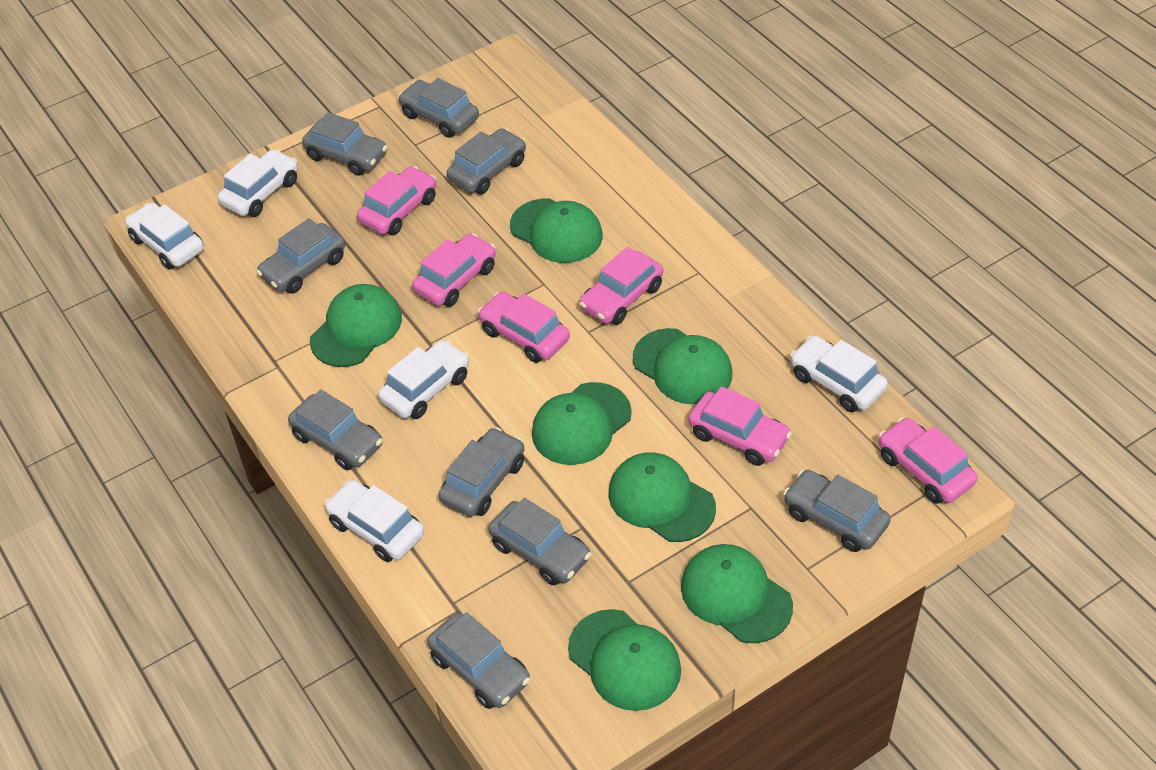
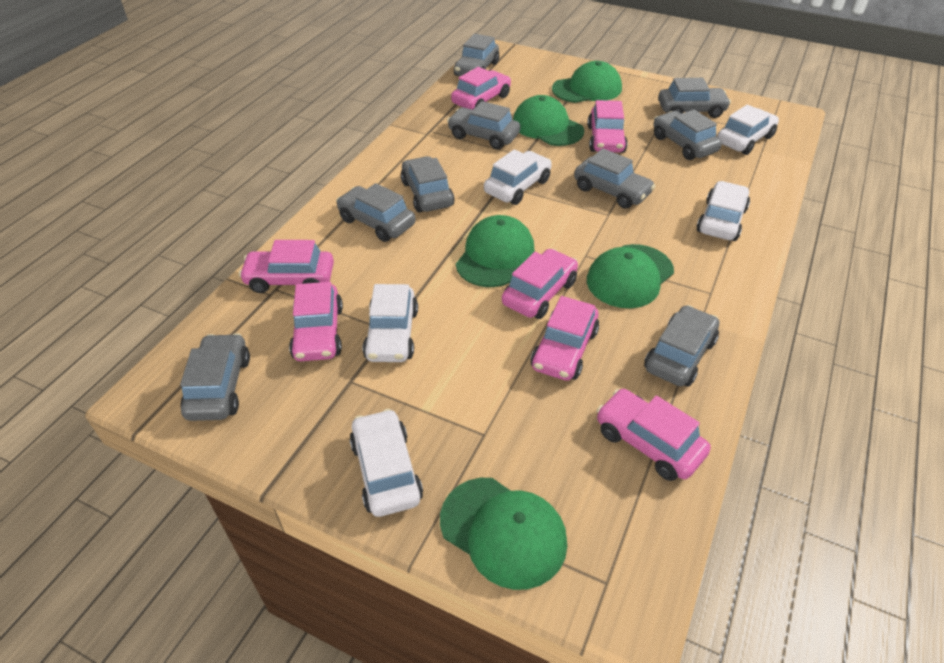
green cap: 7 -> 5
pink car: 6 -> 7

